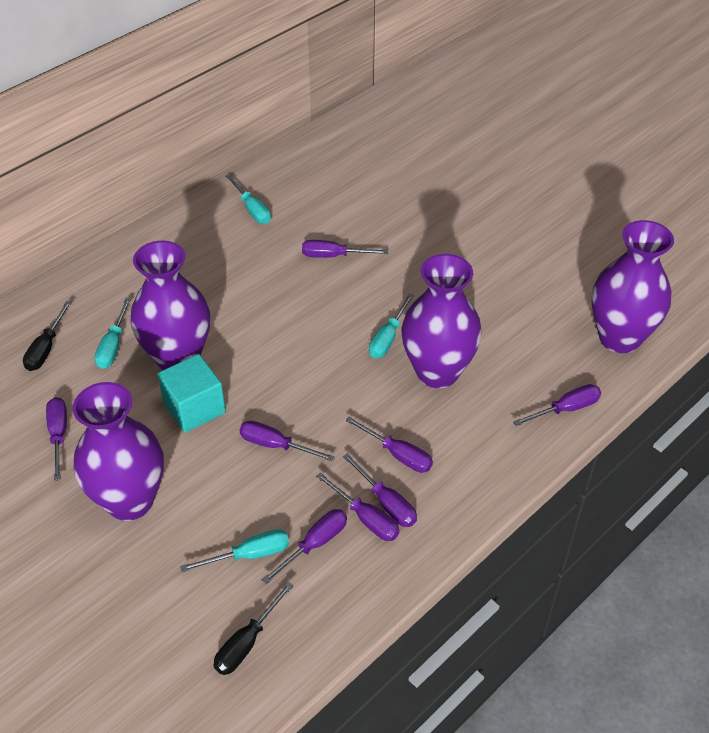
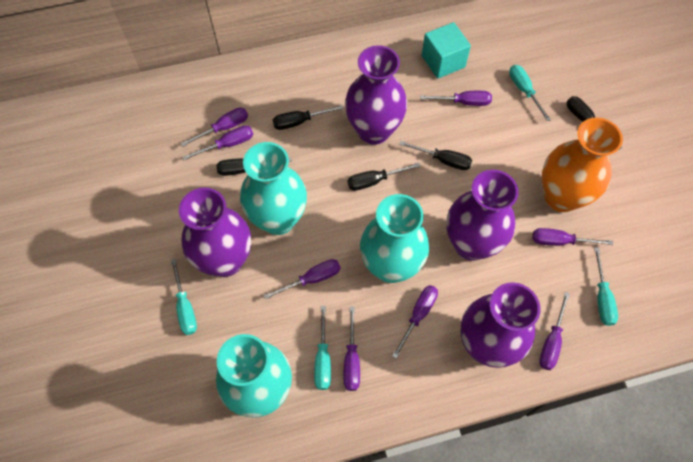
black screwdriver: 2 -> 5
orange vase: 0 -> 1
turquoise vase: 0 -> 3

